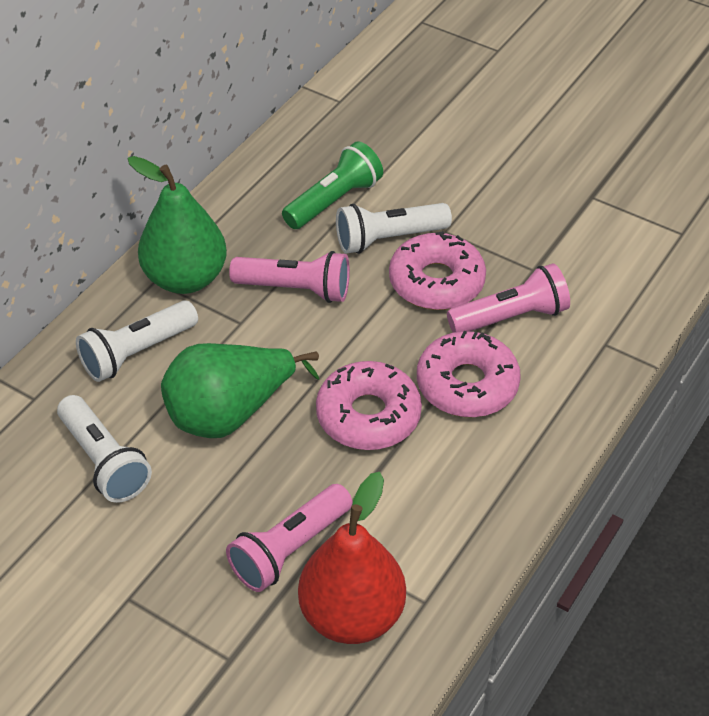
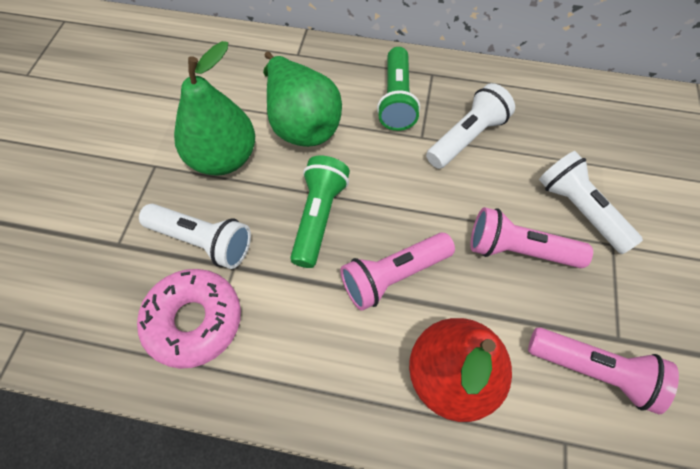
green flashlight: 1 -> 2
pink donut: 3 -> 1

